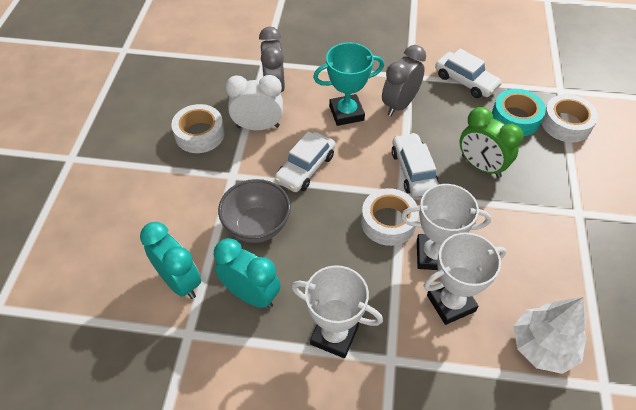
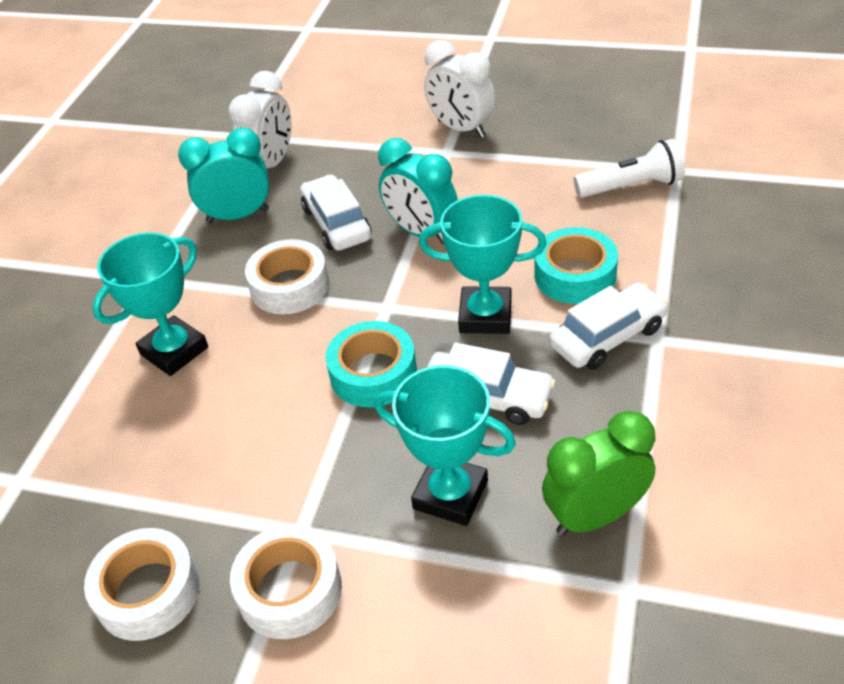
grey bowl: 1 -> 0
grey clock: 2 -> 0
turquoise tape: 1 -> 2
turquoise trophy: 1 -> 3
white clock: 1 -> 2
white flashlight: 0 -> 1
white tree: 1 -> 0
white trophy: 3 -> 0

